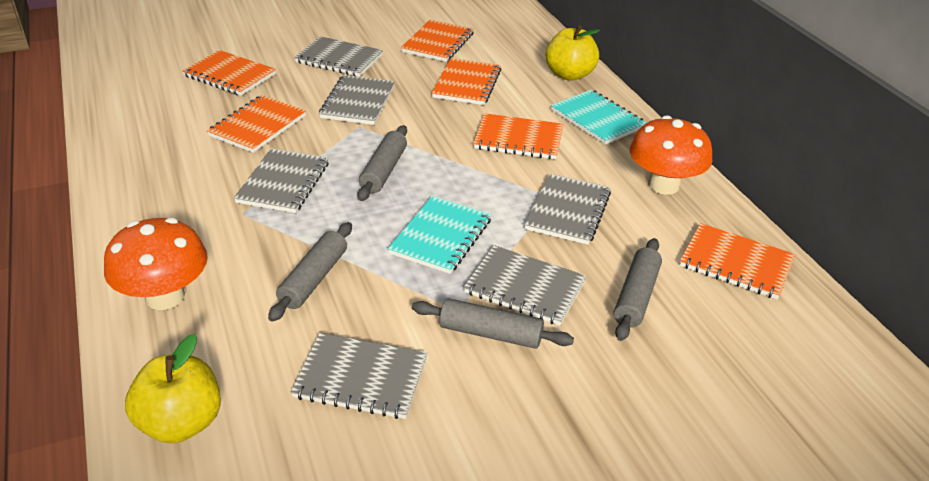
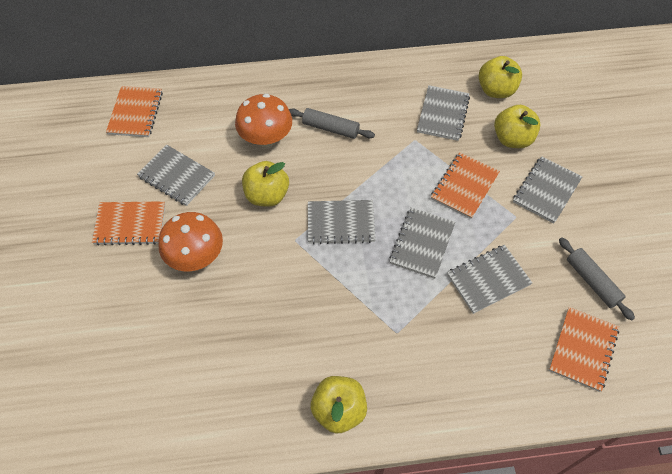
grey rolling pin: 4 -> 2
orange notebook: 6 -> 4
turquoise notebook: 2 -> 0
yellow apple: 2 -> 4

